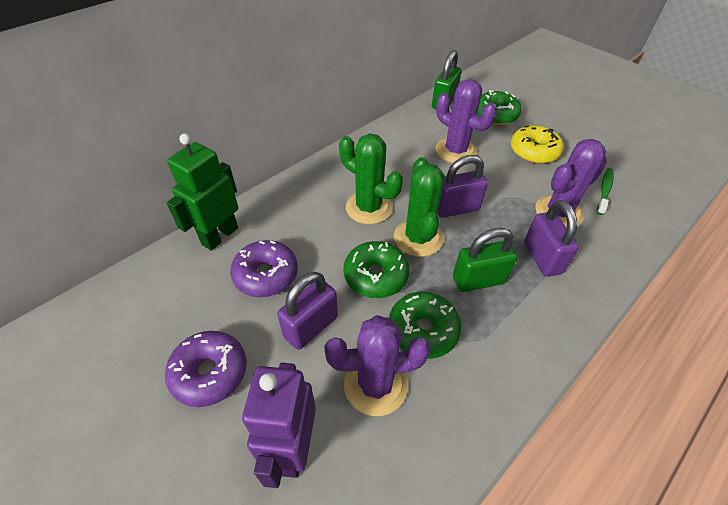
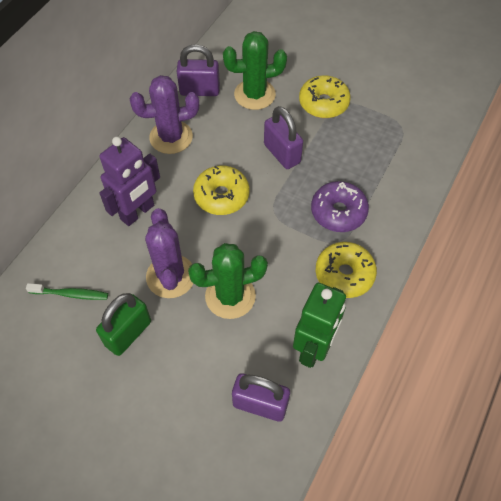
green donut: 3 -> 0
green padlock: 2 -> 1
purple cactus: 3 -> 2
purple donut: 2 -> 1
yellow donut: 1 -> 3

